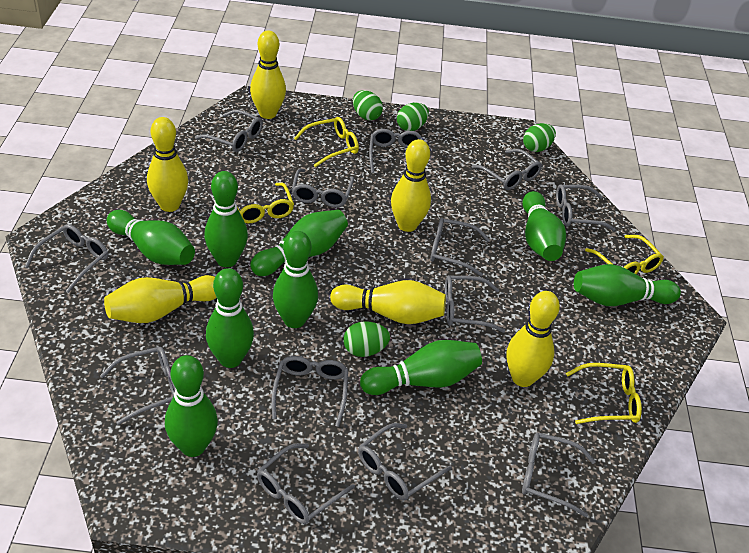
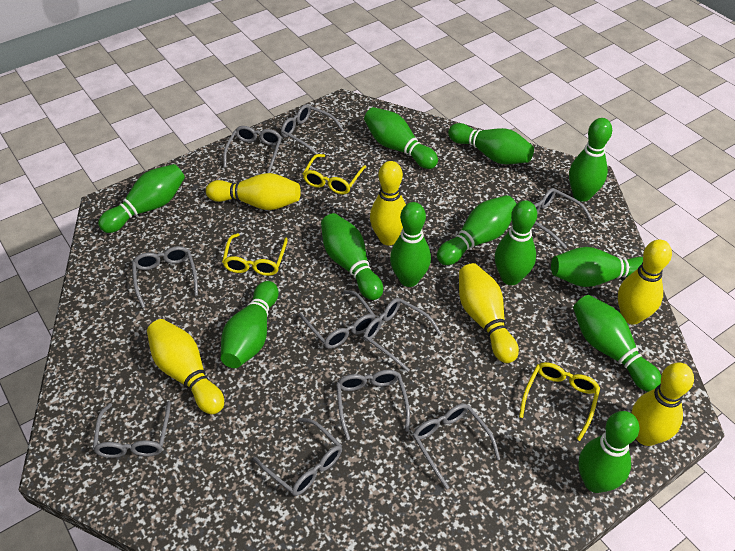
green bowling pin: 9 -> 12
green egg: 4 -> 0
grey glasses: 13 -> 10
yellow glasses: 4 -> 3

